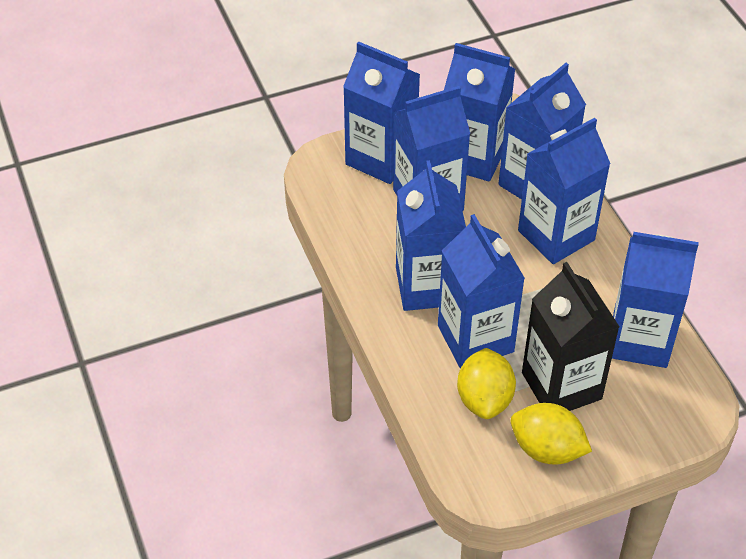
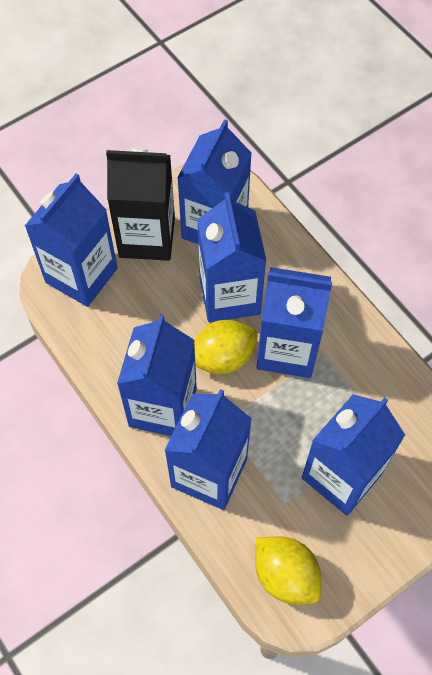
blue carton: 8 -> 7

